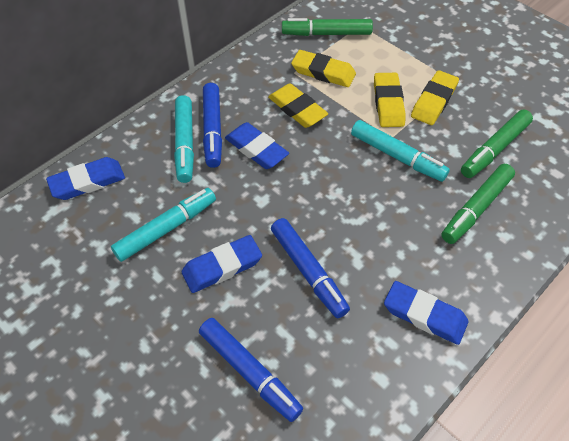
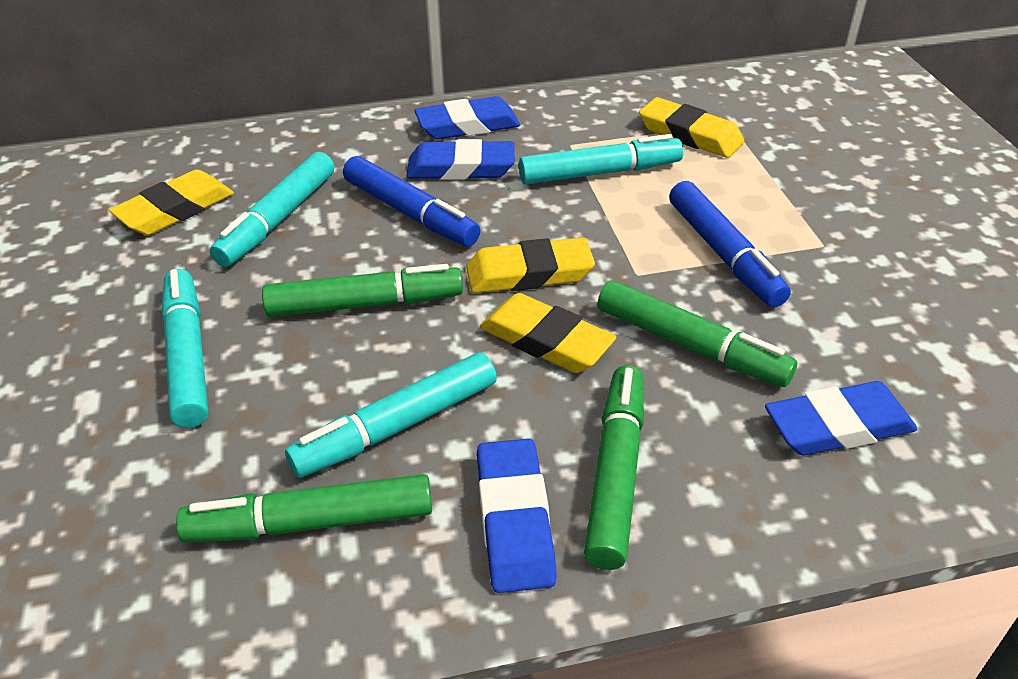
blue marker: 3 -> 2
green marker: 3 -> 4
turquoise marker: 3 -> 4

